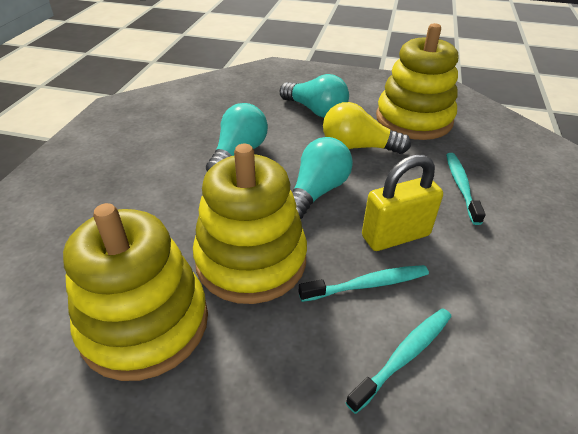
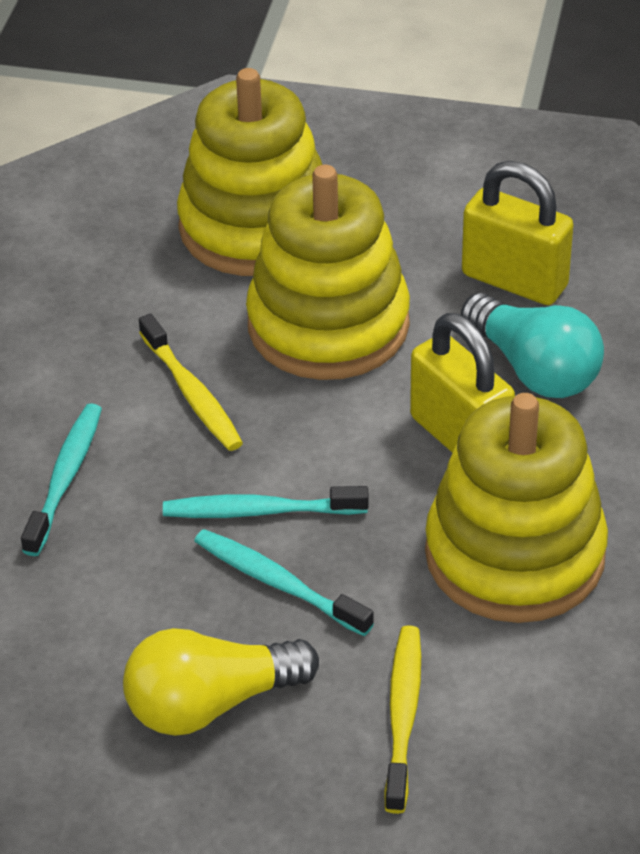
turquoise light bulb: 3 -> 1
yellow padlock: 1 -> 2
yellow toothbrush: 0 -> 2

